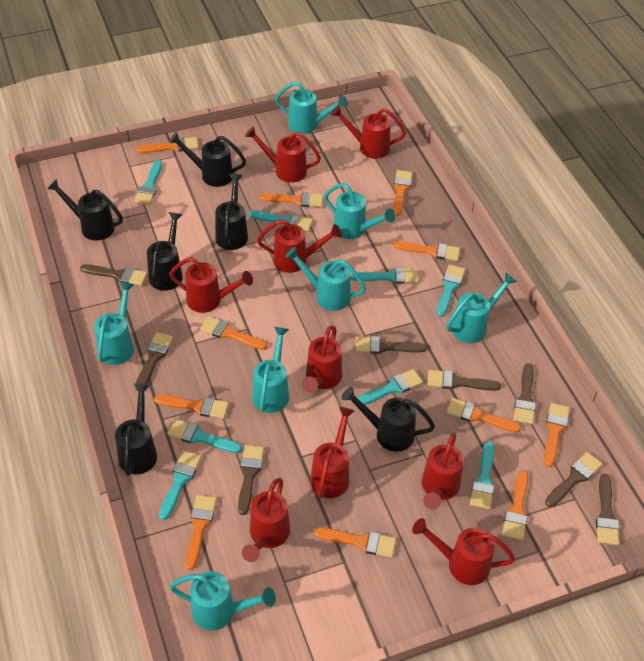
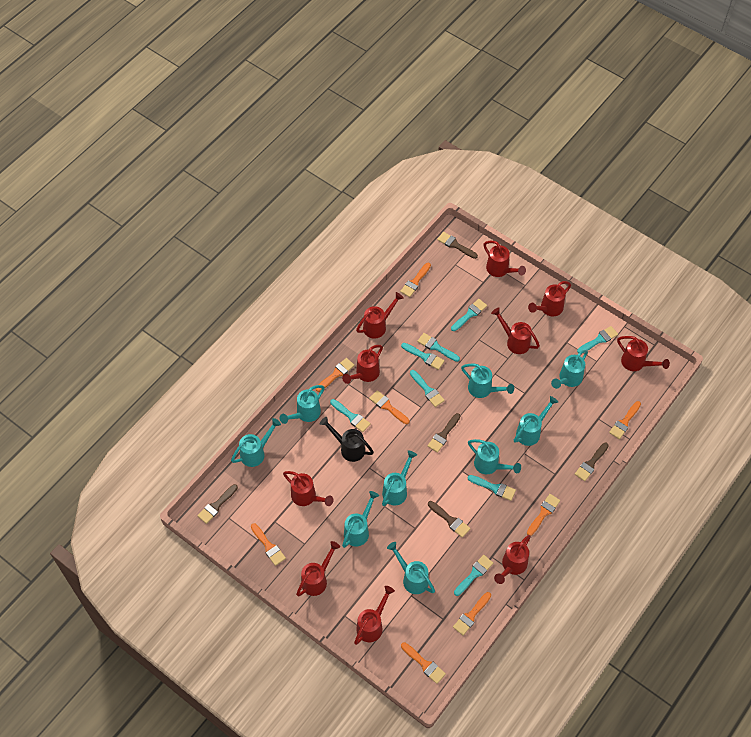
black watering can: 6 -> 1
brown brush: 8 -> 5
orange brush: 11 -> 8
red watering can: 9 -> 10
turquoise watering can: 7 -> 9

